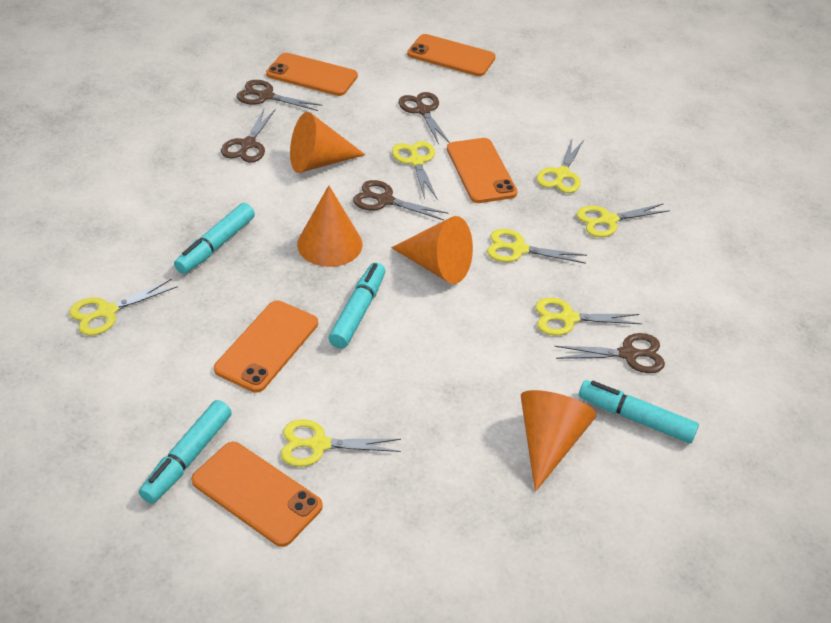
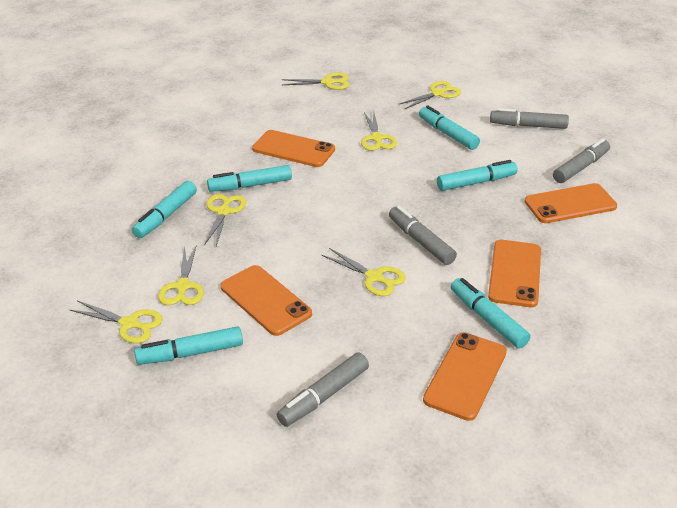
brown scissors: 5 -> 0
grey marker: 0 -> 4
orange cone: 4 -> 0
turquoise marker: 4 -> 6

